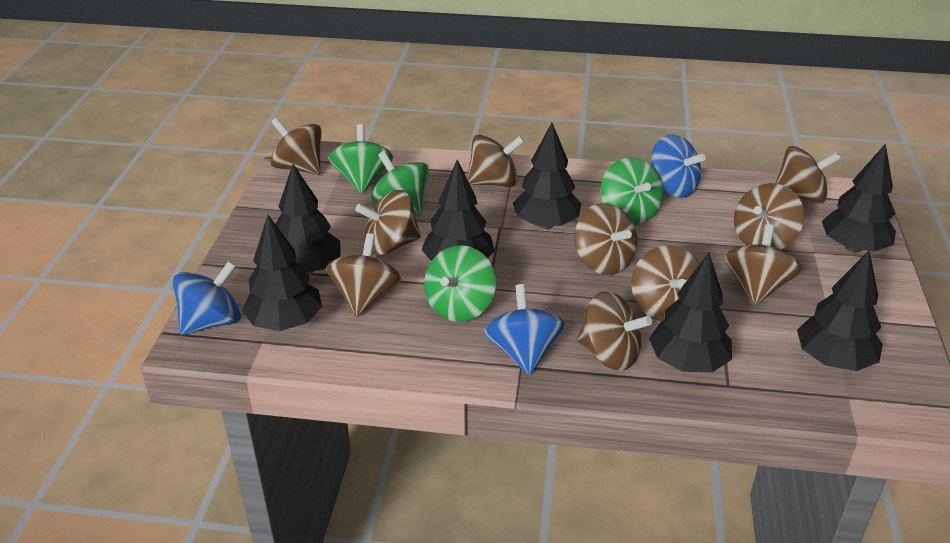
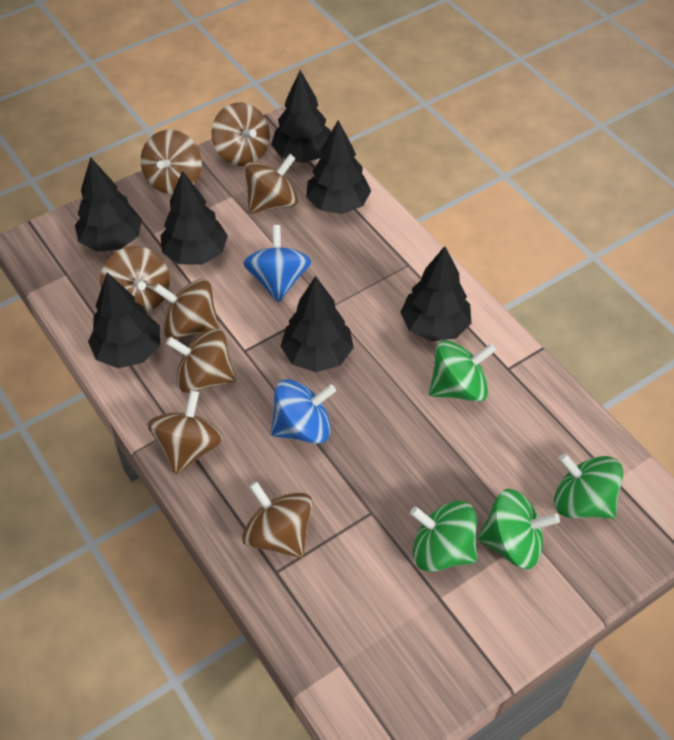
blue spinning top: 3 -> 2
brown spinning top: 10 -> 8

